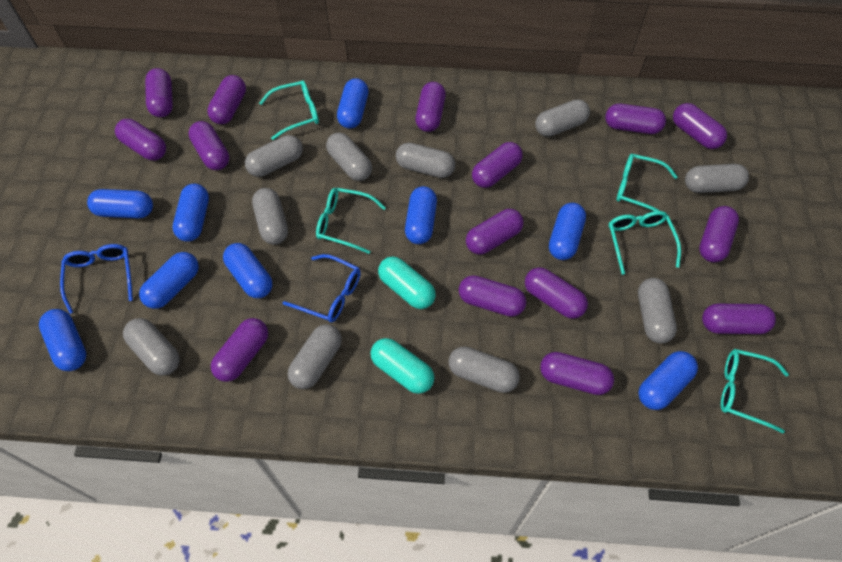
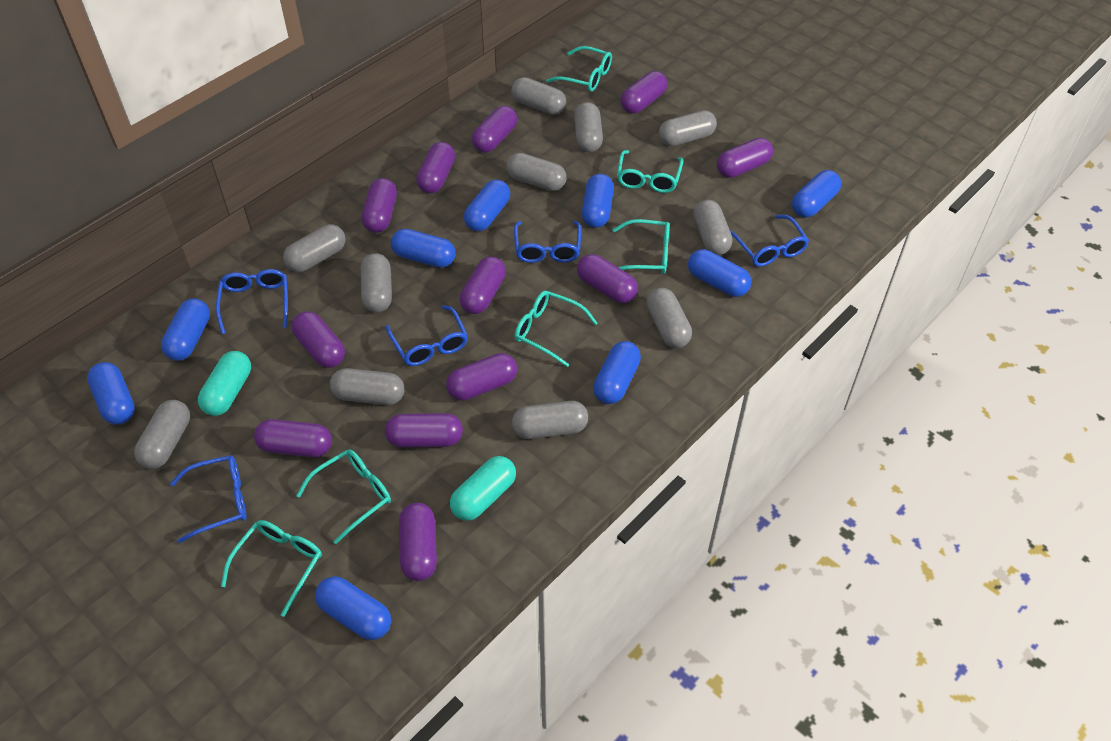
blue glasses: 2 -> 5
grey capsule: 10 -> 11
purple capsule: 15 -> 12
turquoise glasses: 5 -> 6

